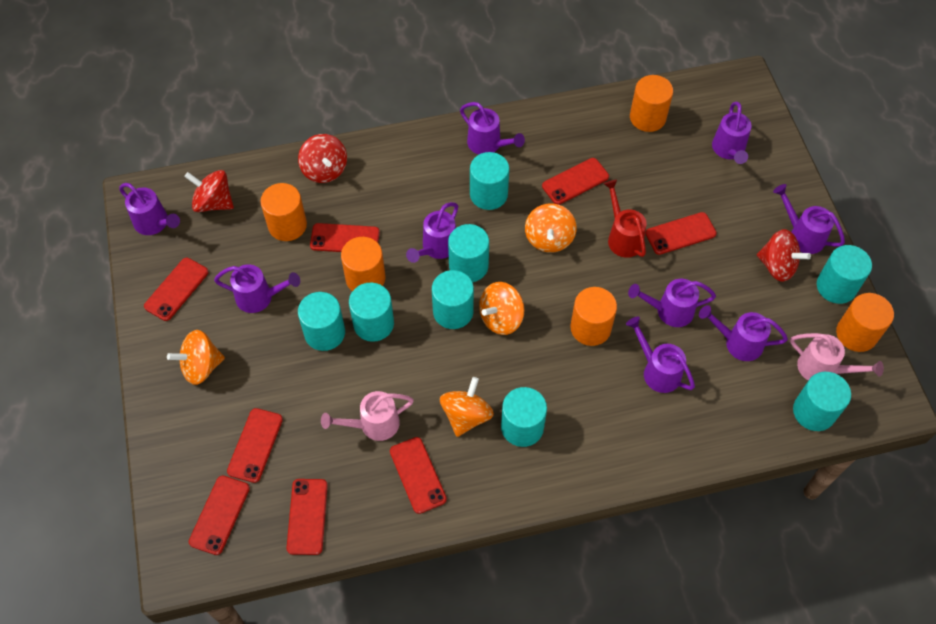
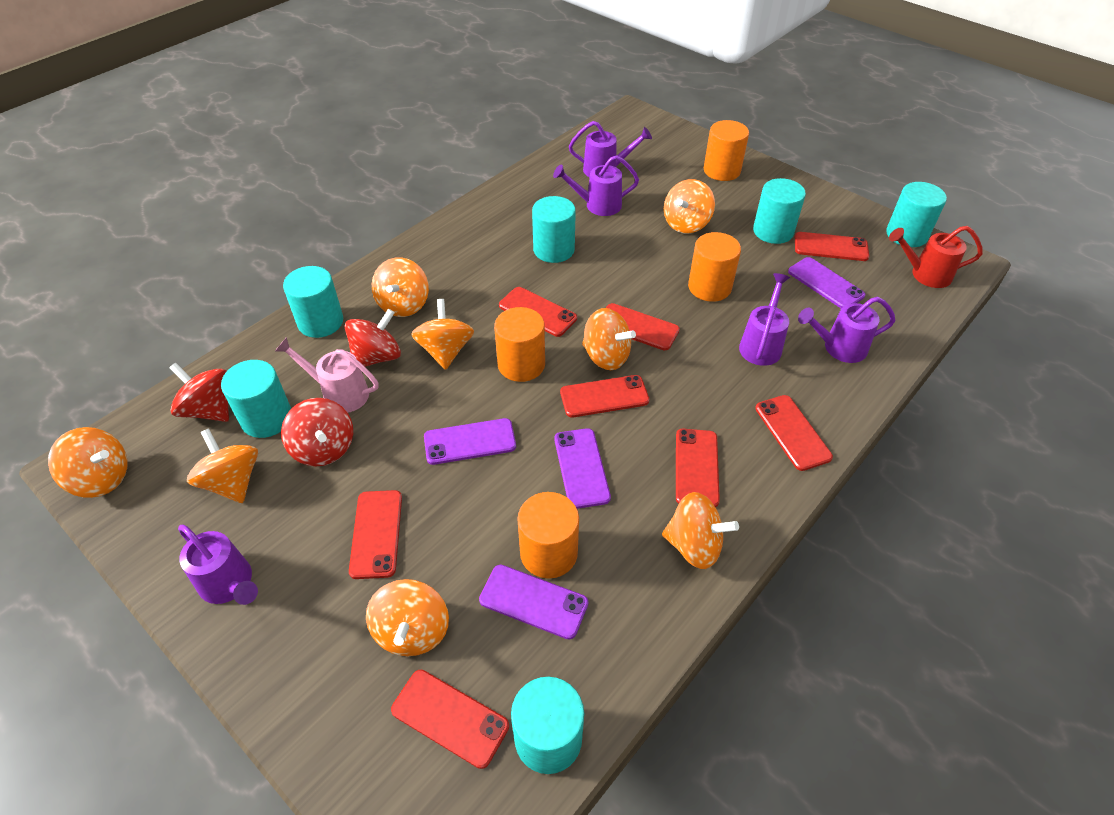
orange cylinder: 5 -> 4
orange spinning top: 4 -> 8
pink watering can: 2 -> 1
purple phone: 0 -> 4
purple watering can: 9 -> 5
turquoise cylinder: 8 -> 6

